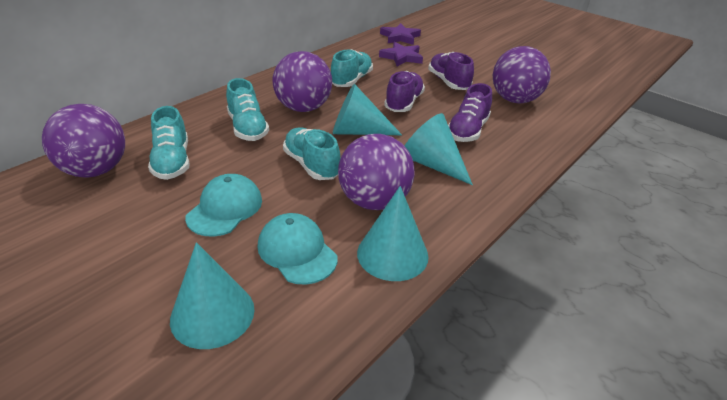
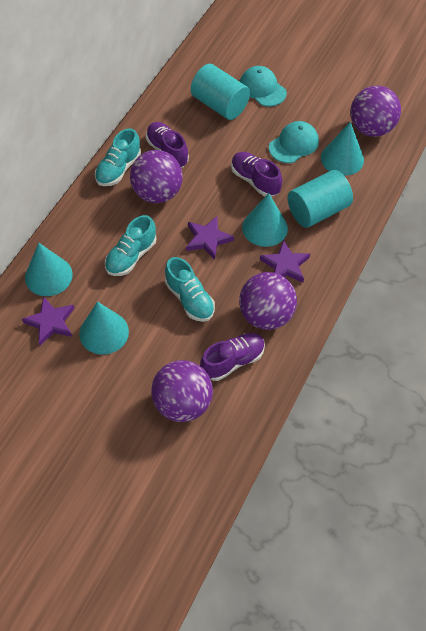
purple star: 2 -> 3
turquoise cylinder: 0 -> 2
turquoise shoe: 4 -> 3

